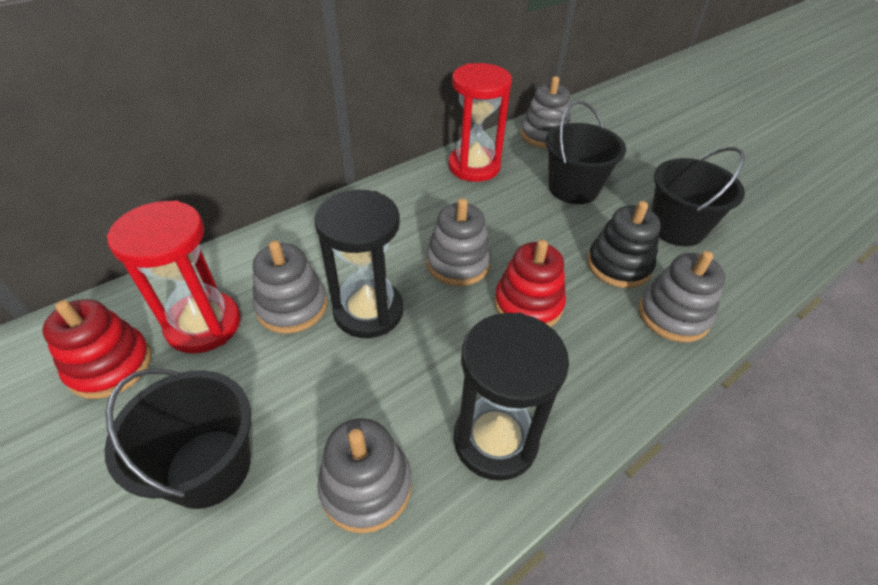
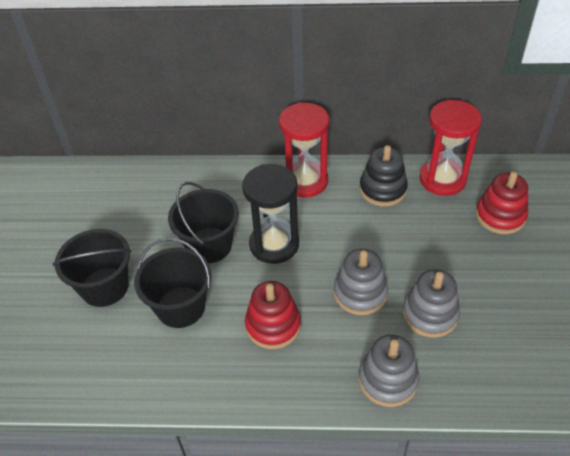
black hourglass: 2 -> 1
grey stacking toy: 5 -> 3

